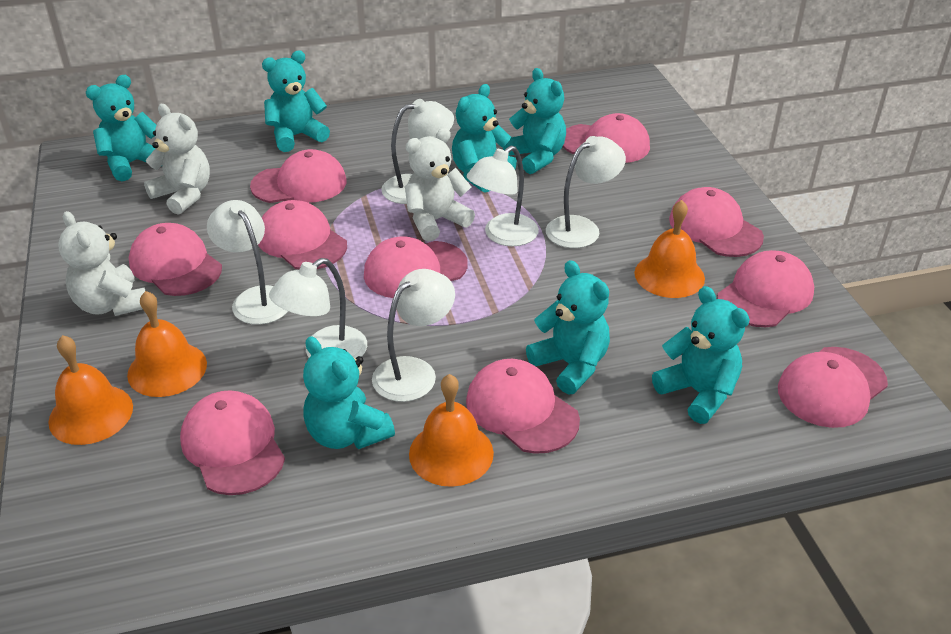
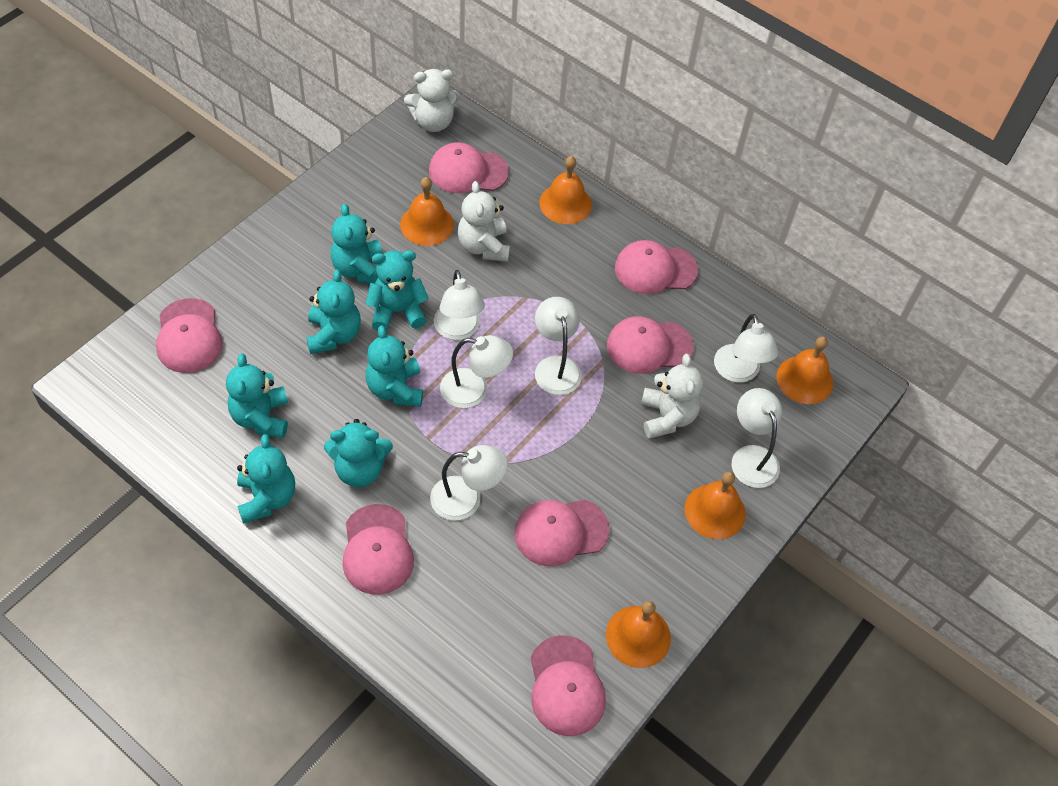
orange bell: 4 -> 5
pink cap: 10 -> 7

